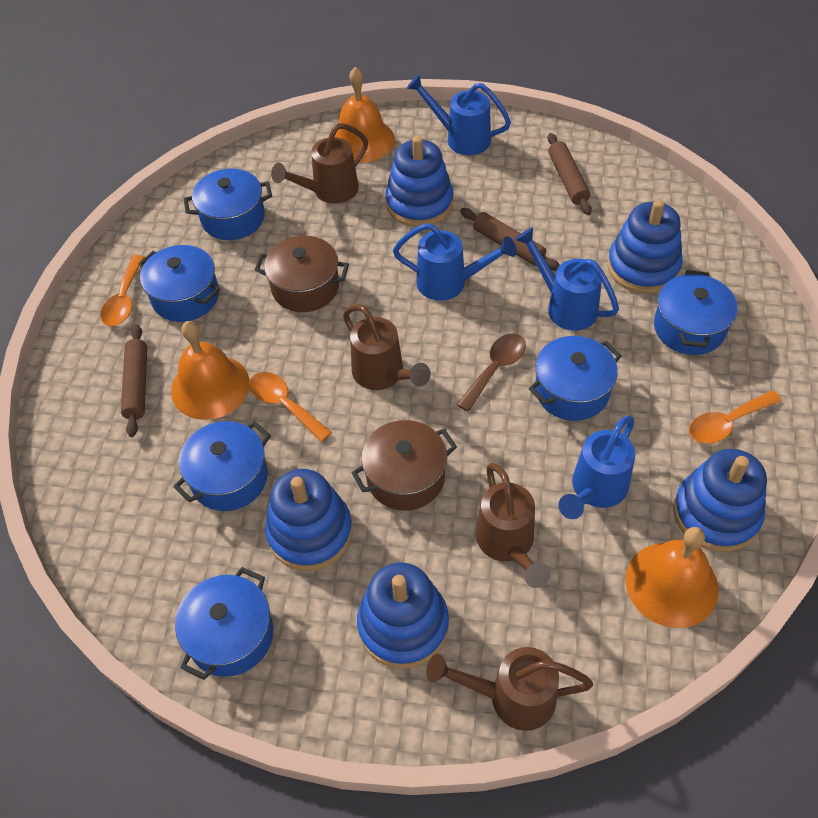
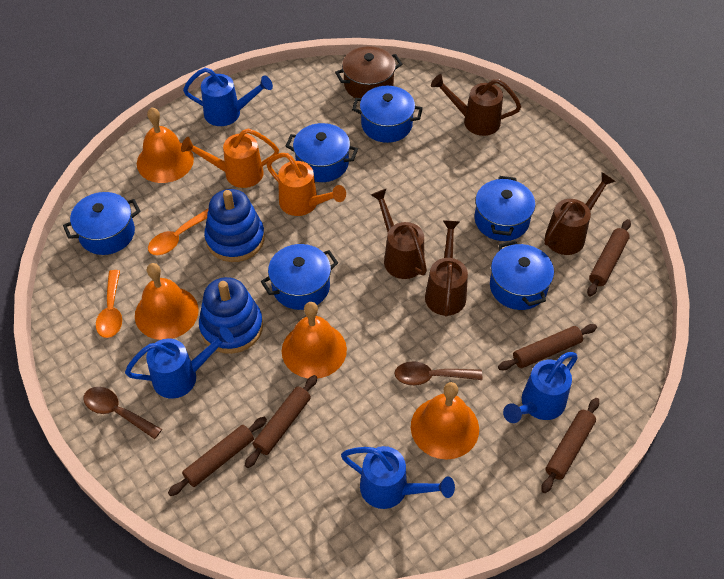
blue stacking toy: 5 -> 2
brown pot: 2 -> 1
brown rolling pin: 3 -> 5
brown spoon: 1 -> 2
orange bell: 3 -> 4
orange spoon: 3 -> 2
orange watering can: 0 -> 2

